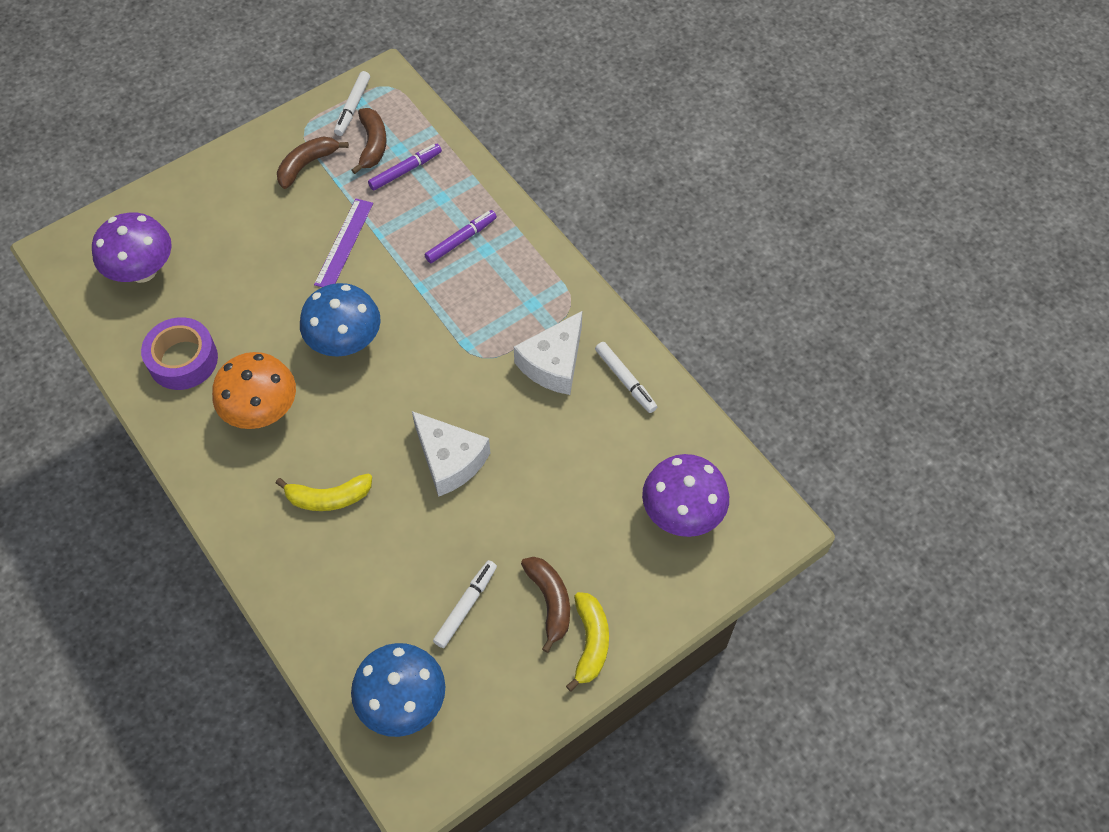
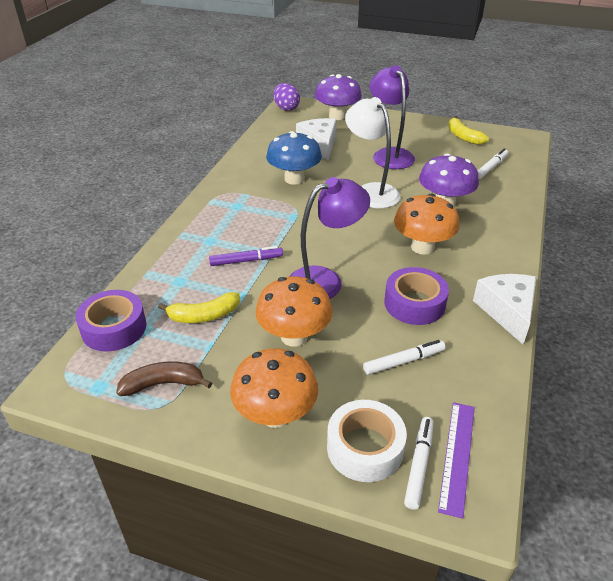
blue mushroom: 2 -> 1
brown banana: 3 -> 1
orange mushroom: 1 -> 3
purple egg: 0 -> 1
purple lamp: 0 -> 2
purple marker: 2 -> 1
purple tape: 1 -> 2
white lamp: 0 -> 1
white tape: 0 -> 1

